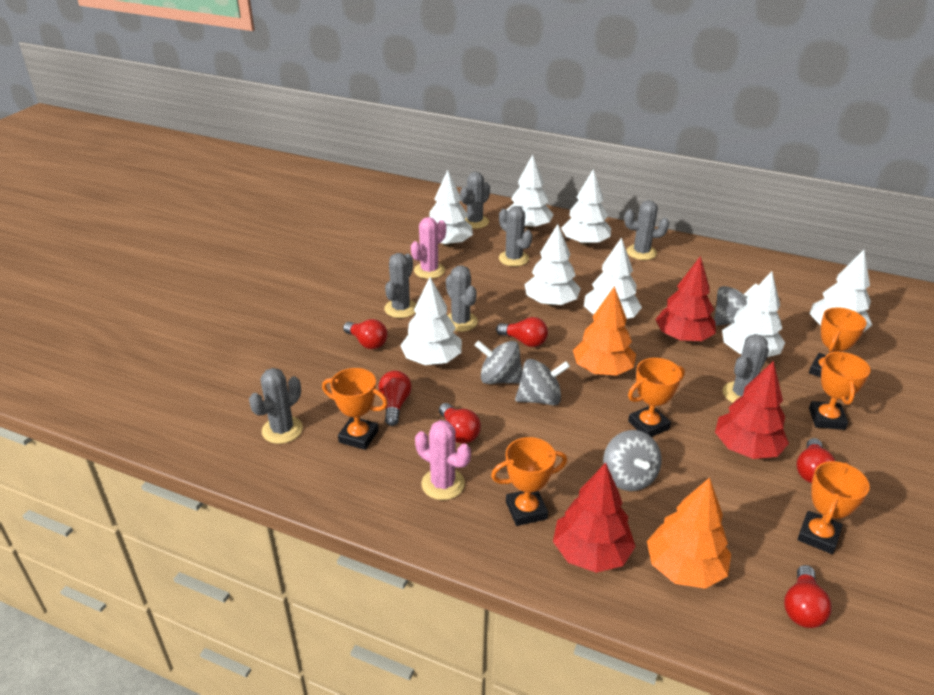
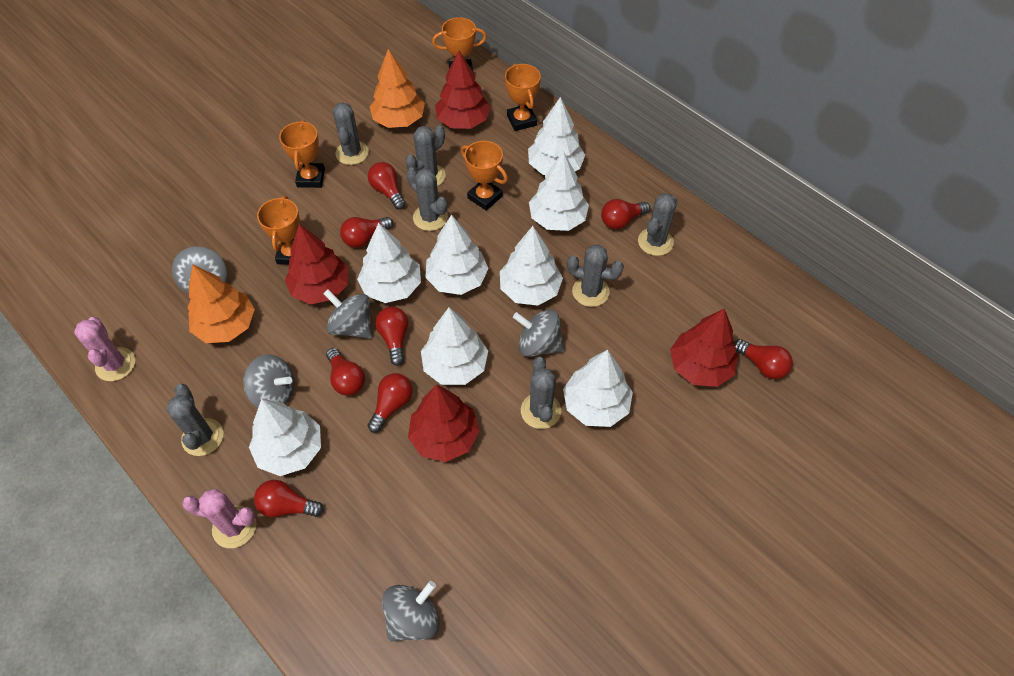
grey spinning top: 4 -> 5
orange trophy: 6 -> 5
red light bulb: 6 -> 8
red tree: 3 -> 4

